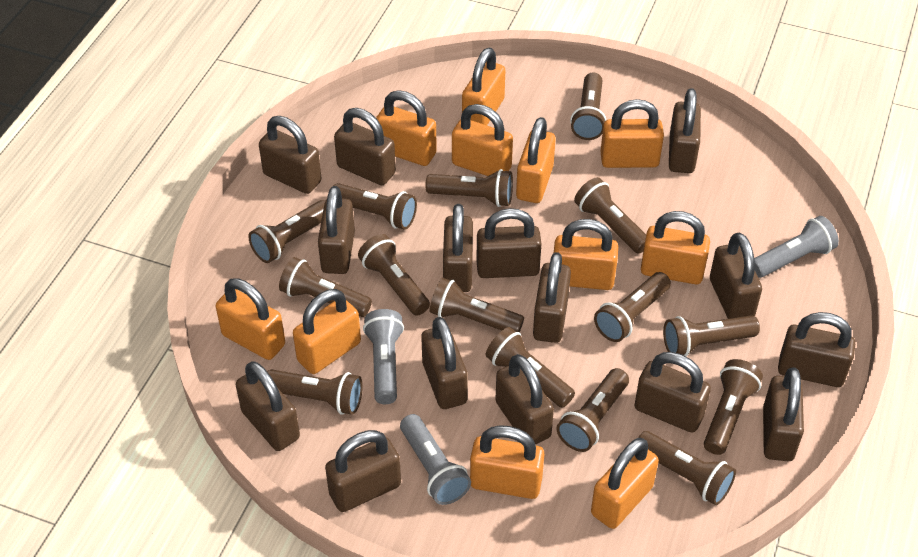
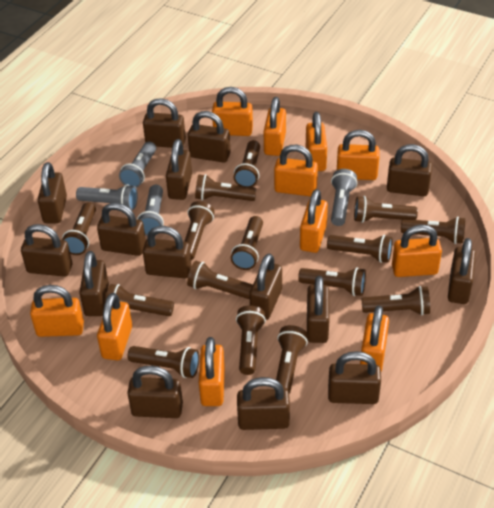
grey flashlight: 3 -> 4

